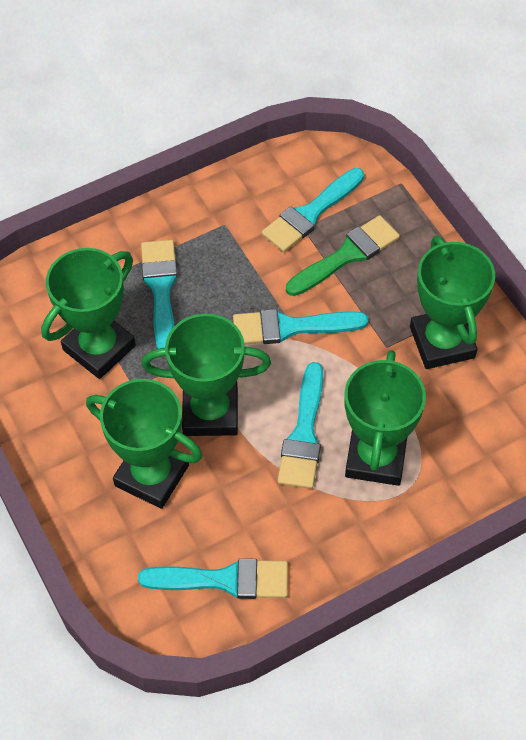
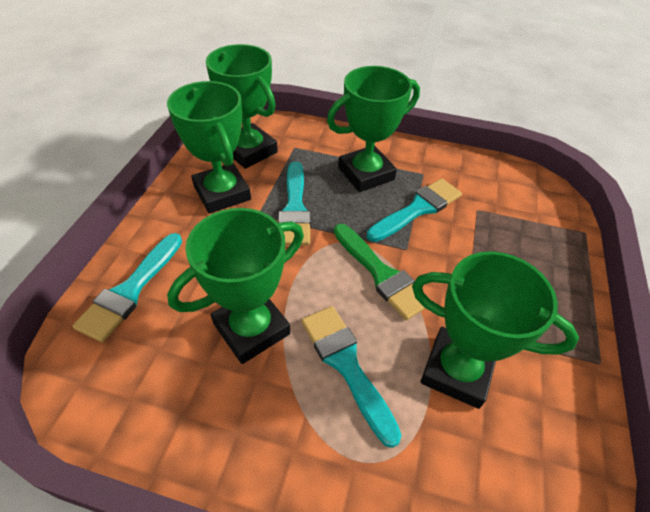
turquoise brush: 5 -> 4

